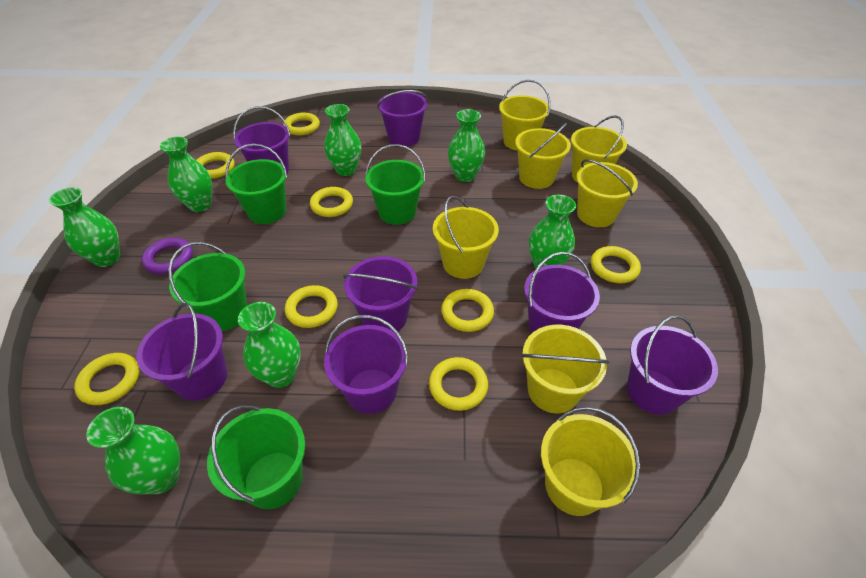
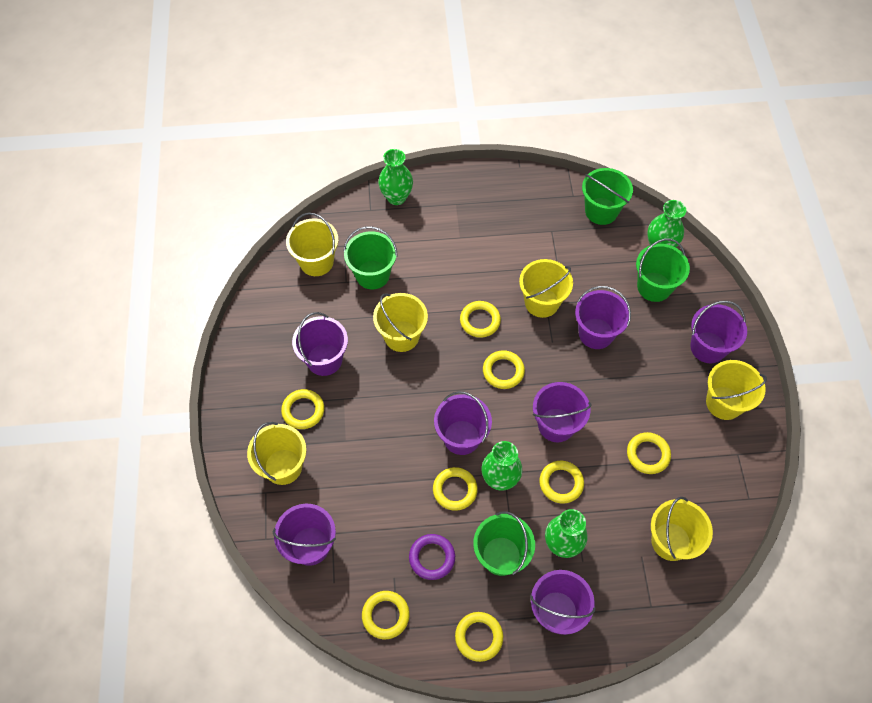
green vase: 7 -> 4
yellow bucket: 7 -> 6

